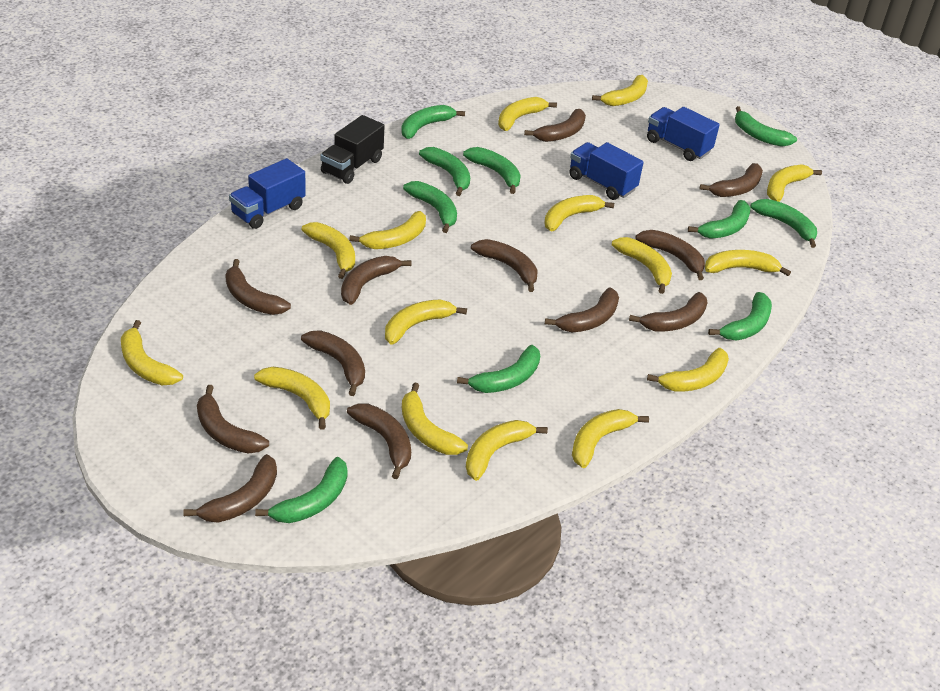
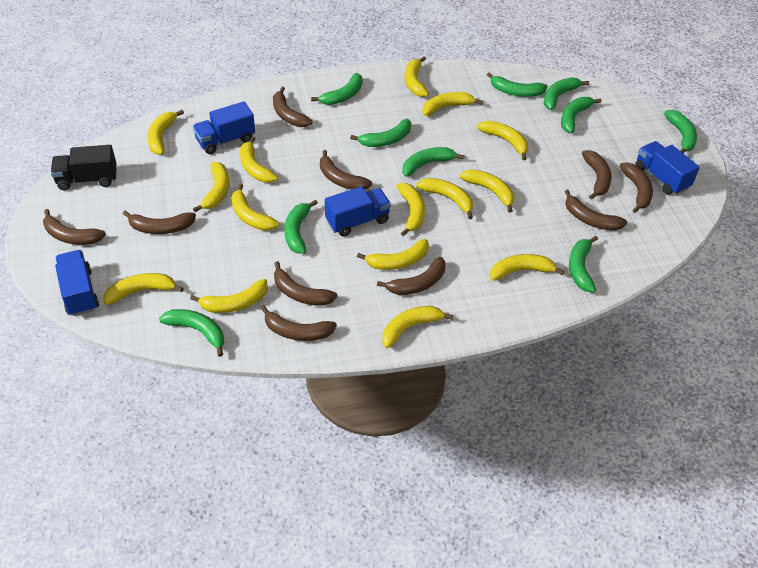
blue truck: 3 -> 4
brown banana: 12 -> 10

